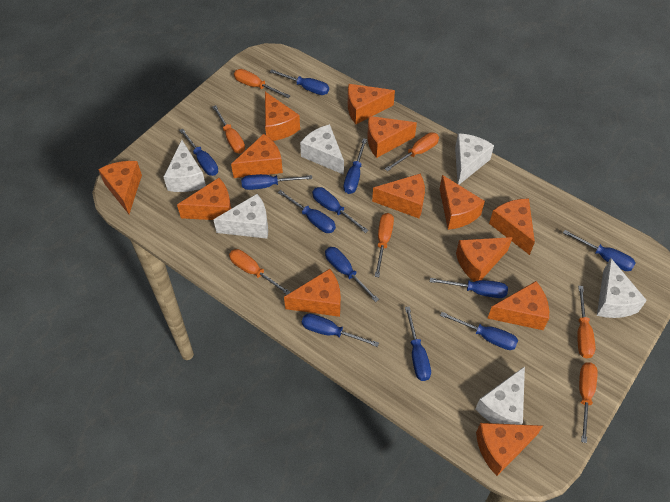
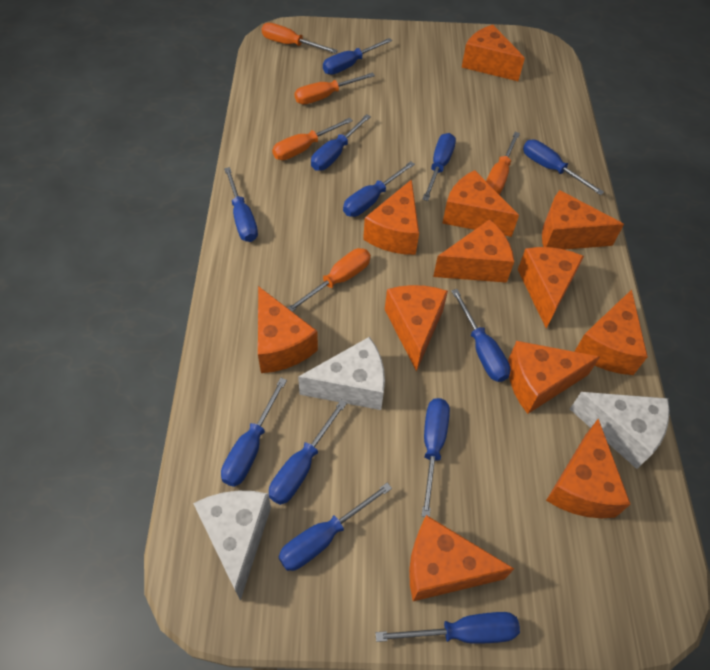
orange cheese: 13 -> 12
orange screwdriver: 7 -> 5
white cheese: 6 -> 3

